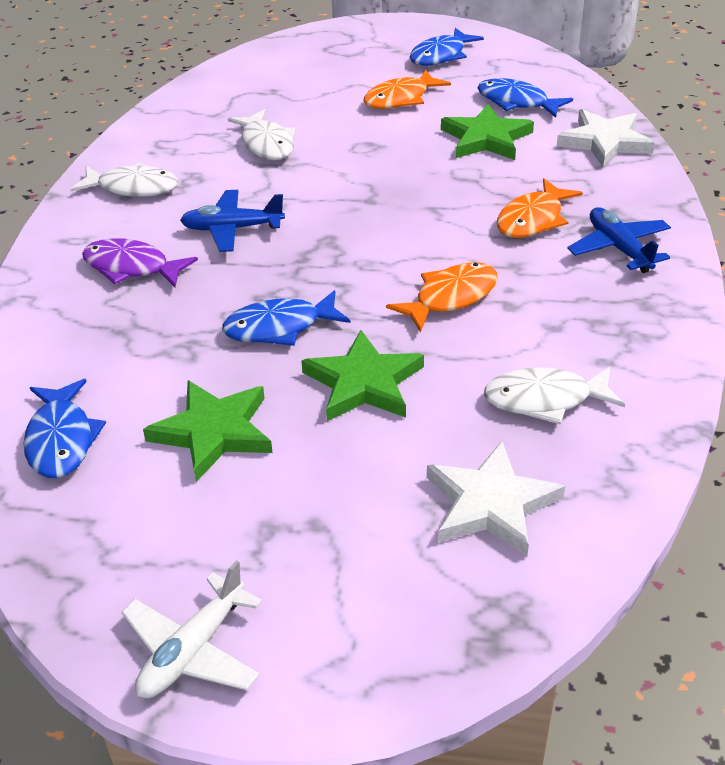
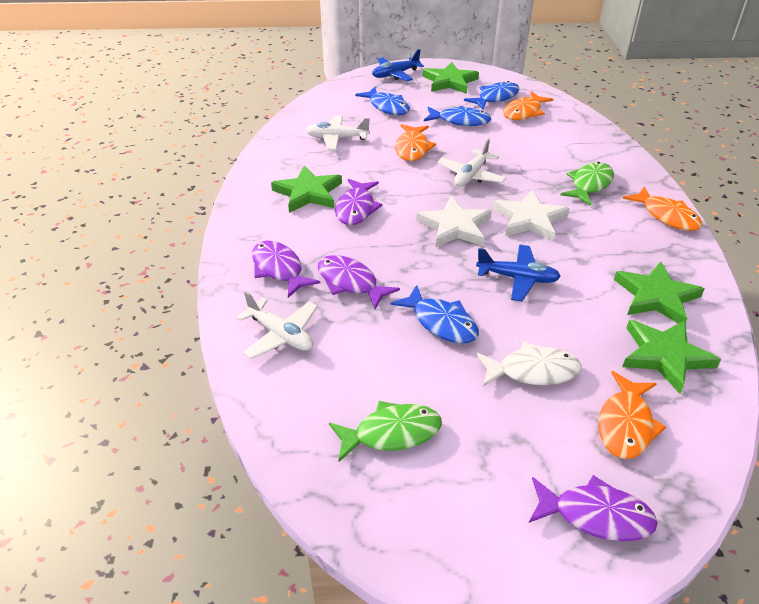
green fish: 0 -> 2
green star: 3 -> 4
orange fish: 3 -> 4
purple fish: 1 -> 4
white fish: 3 -> 1
white plane: 1 -> 3

